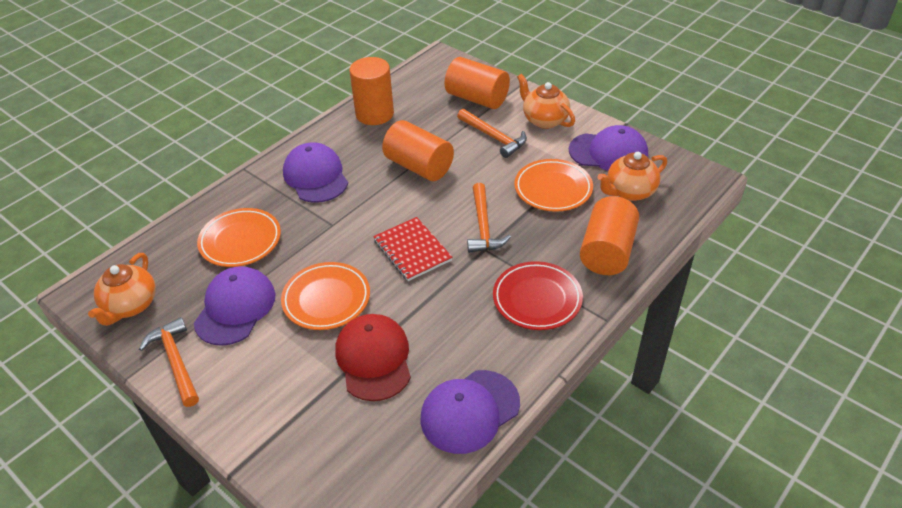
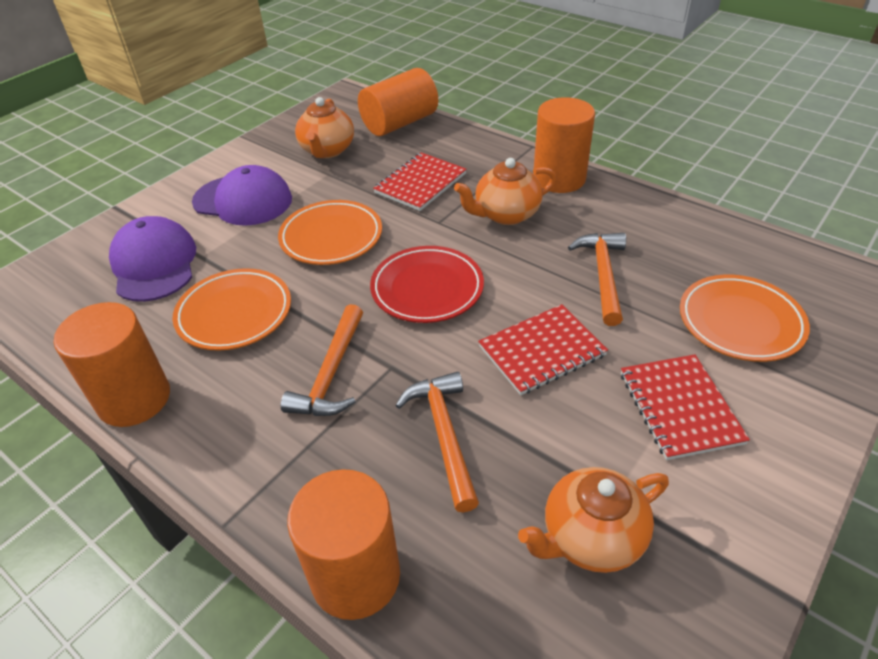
purple cap: 4 -> 2
red cap: 1 -> 0
red notebook: 1 -> 3

